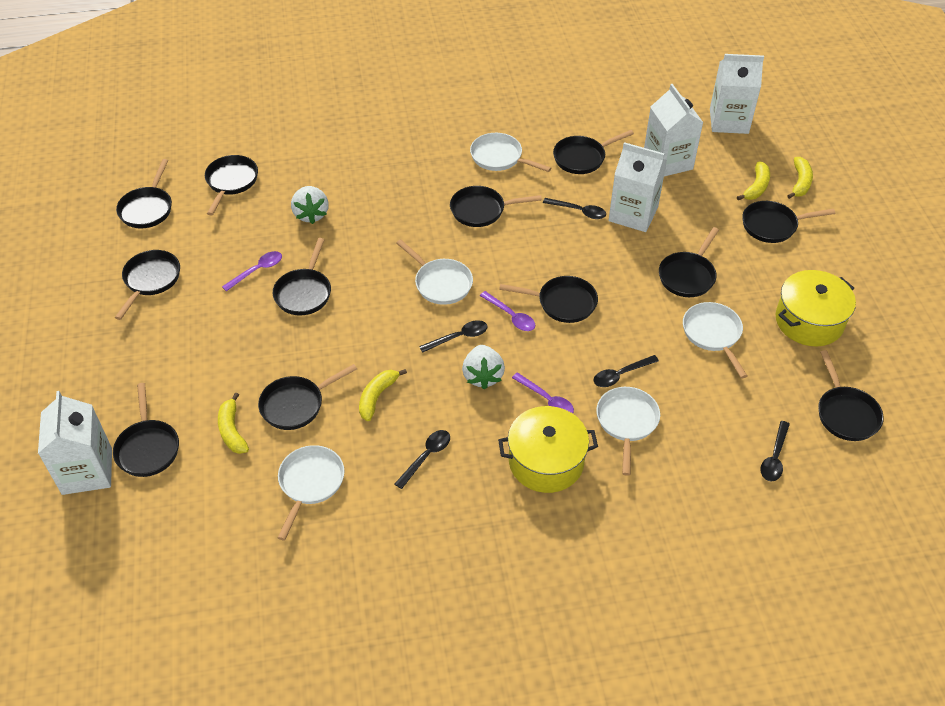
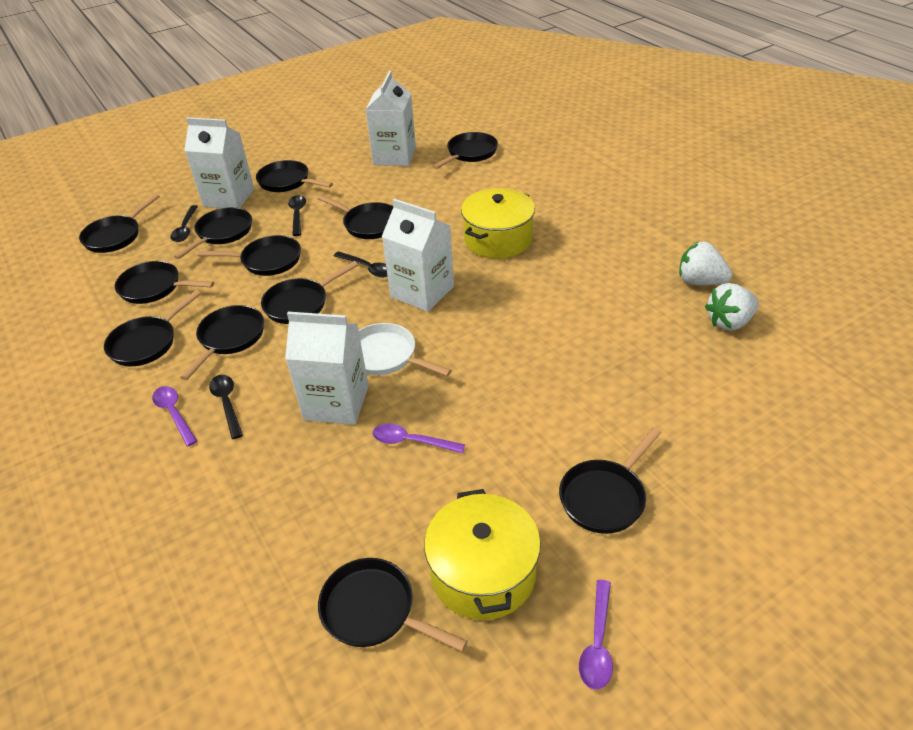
black spoon: 5 -> 4
white pan: 5 -> 1
yellow banana: 4 -> 0

